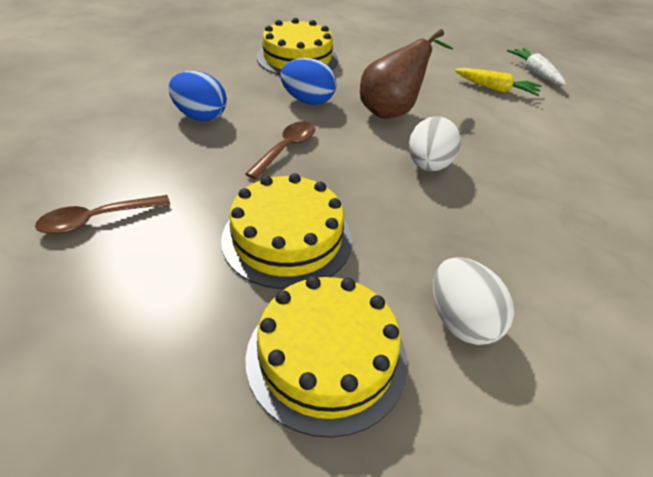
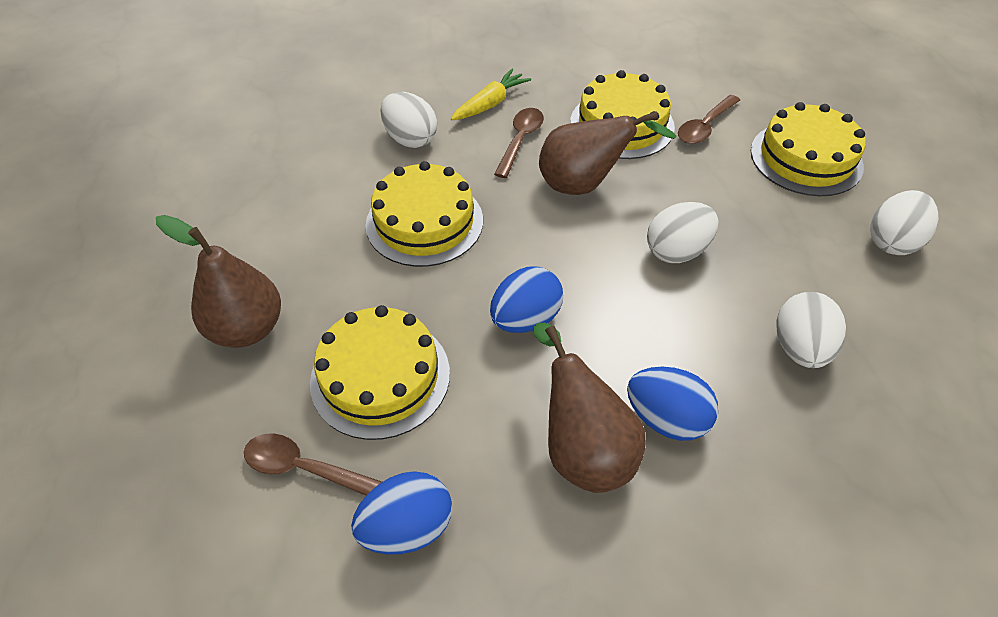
blue egg: 2 -> 3
brown pear: 1 -> 3
brown spoon: 2 -> 3
white carrot: 1 -> 0
white egg: 2 -> 4
yellow cake: 3 -> 4

